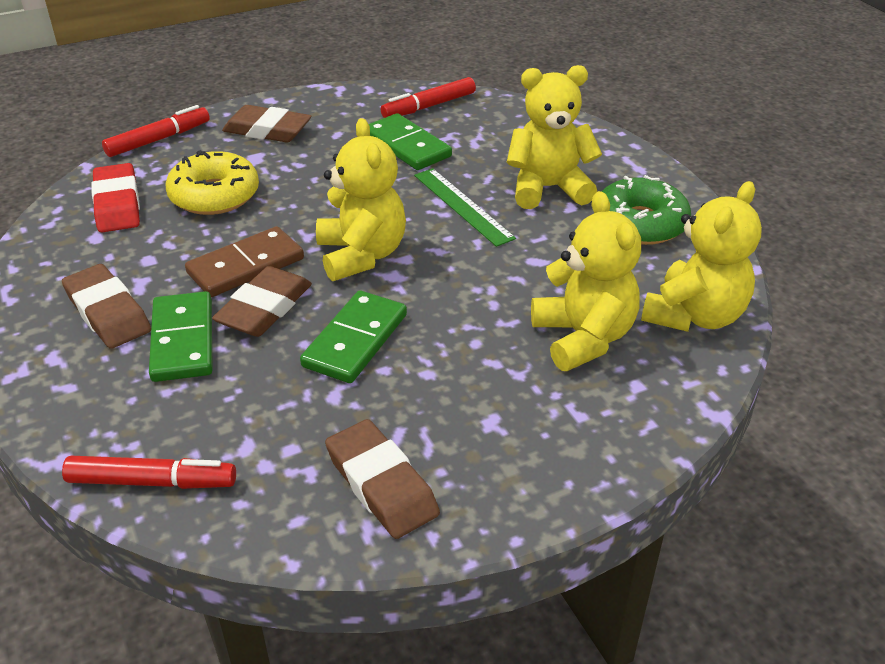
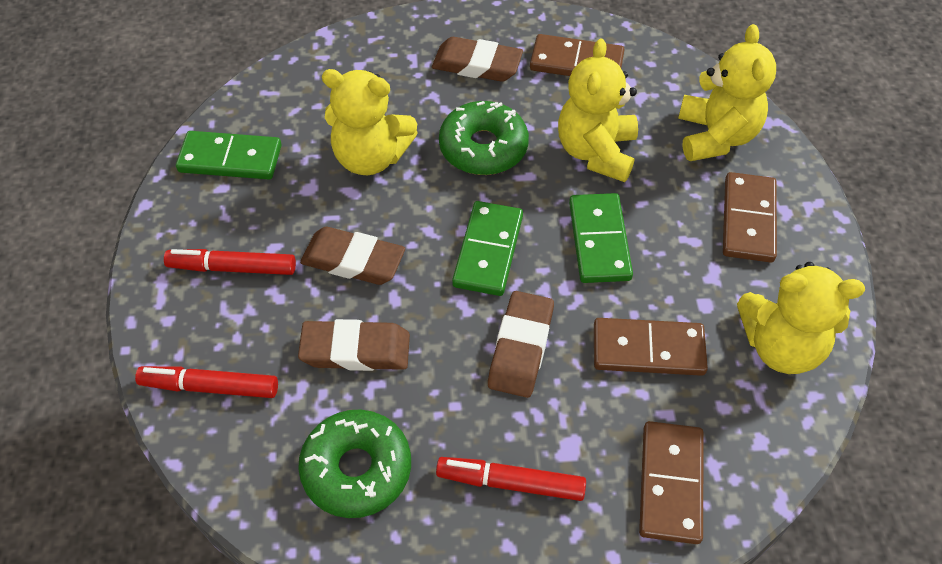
brown domino: 1 -> 4
green donut: 1 -> 2
green ruler: 1 -> 0
red eraser: 1 -> 0
yellow donut: 1 -> 0

